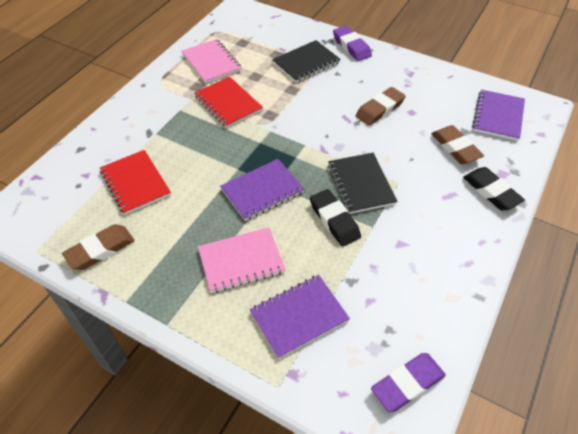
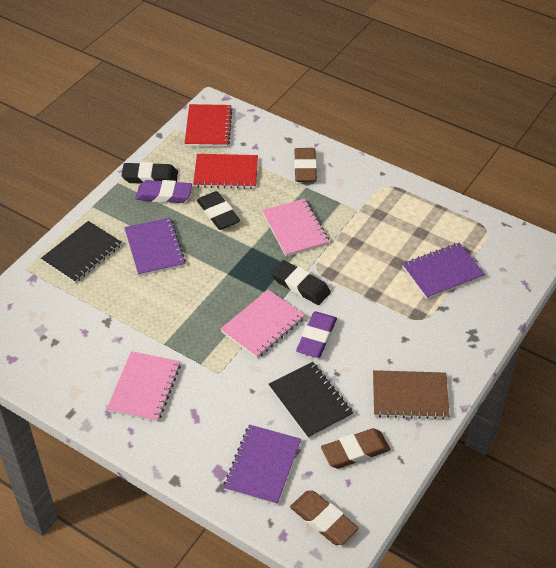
black eraser: 2 -> 3
brown notebook: 0 -> 1
pink notebook: 2 -> 3

